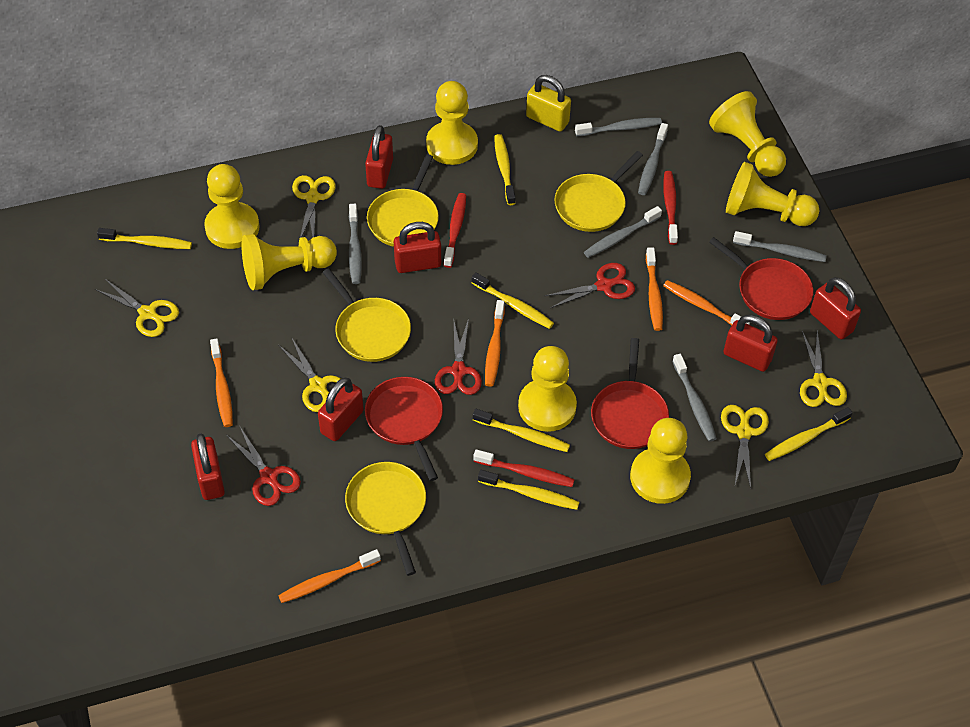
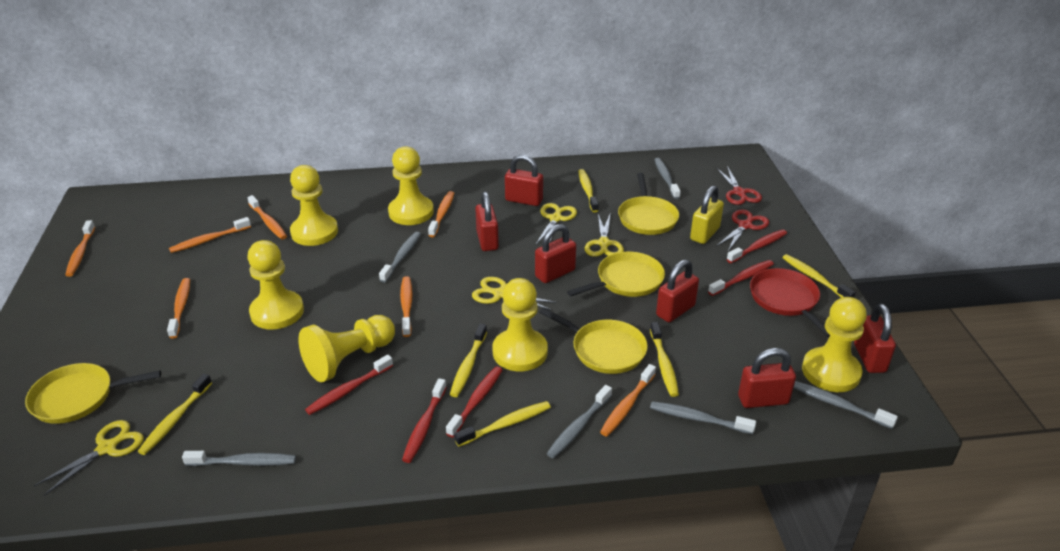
orange toothbrush: 5 -> 7
red pan: 3 -> 1
red scissors: 3 -> 2
red toothbrush: 3 -> 5
yellow pawn: 7 -> 6
yellow scissors: 5 -> 4

